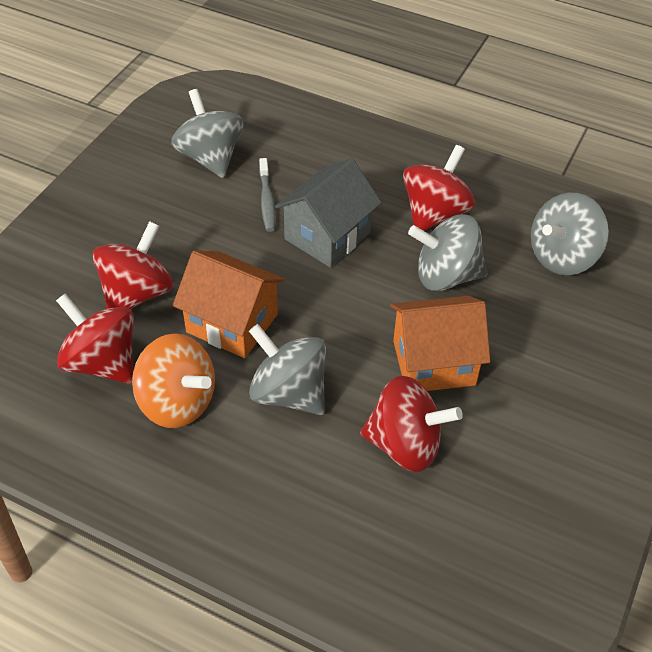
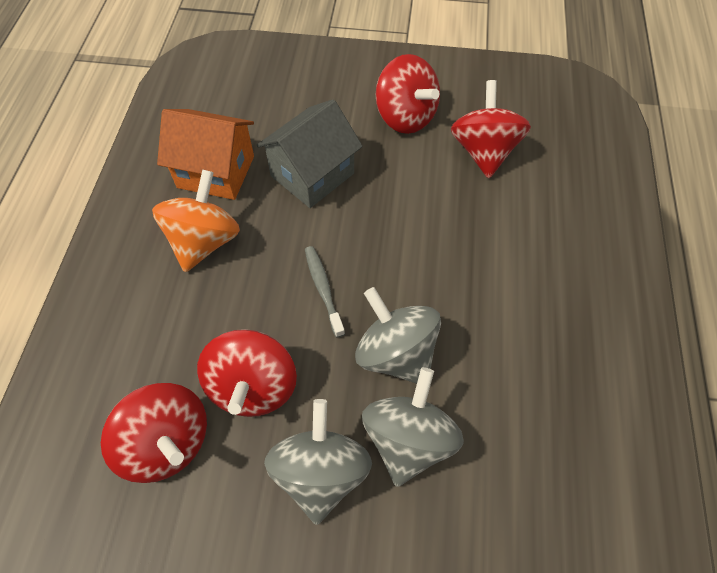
grey spinning top: 4 -> 3
orange house: 2 -> 1

